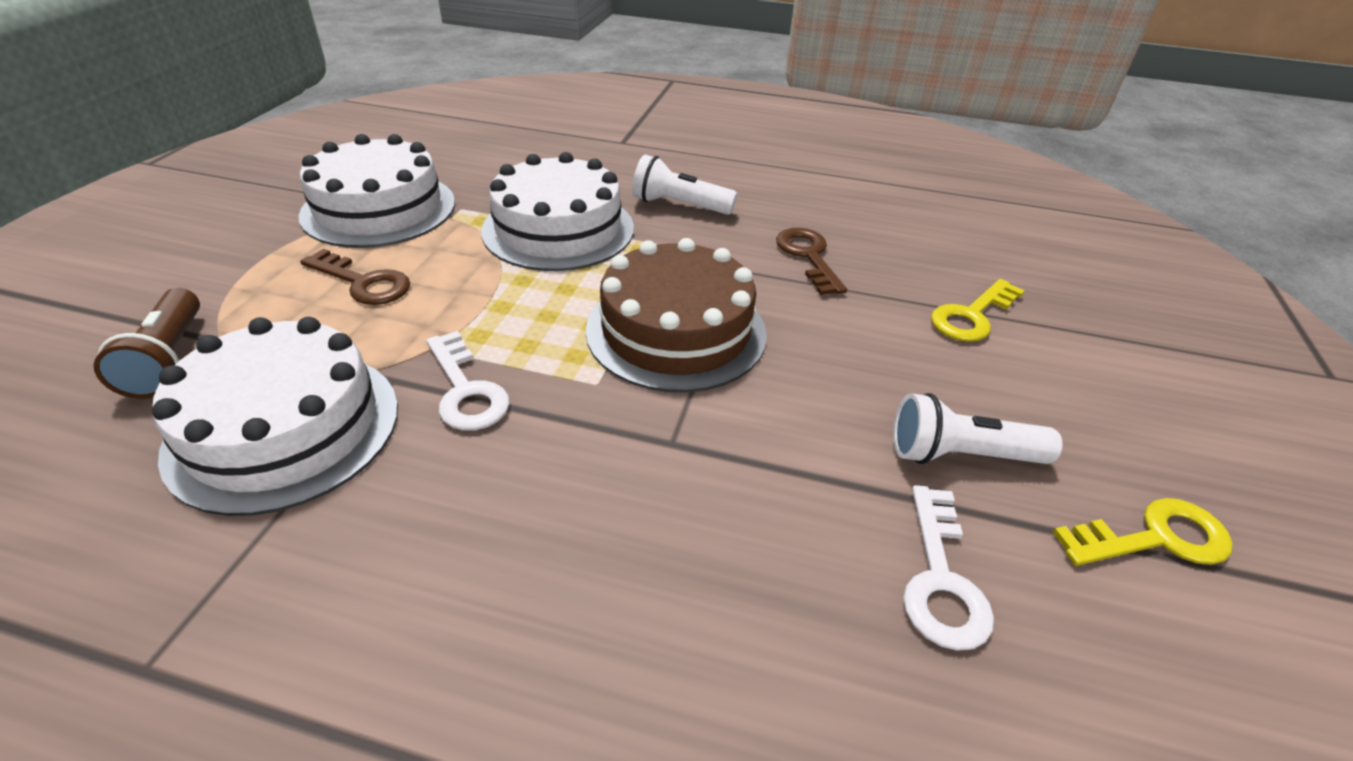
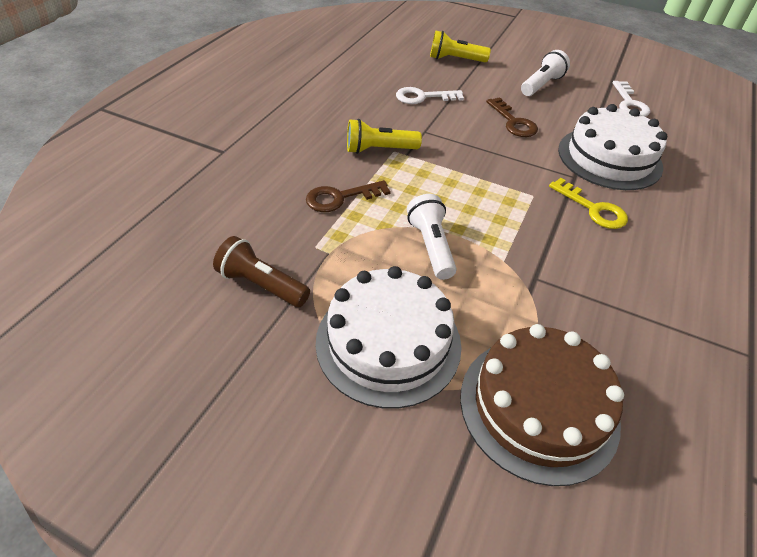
white cake: 3 -> 2
yellow flashlight: 0 -> 2
yellow key: 2 -> 1

